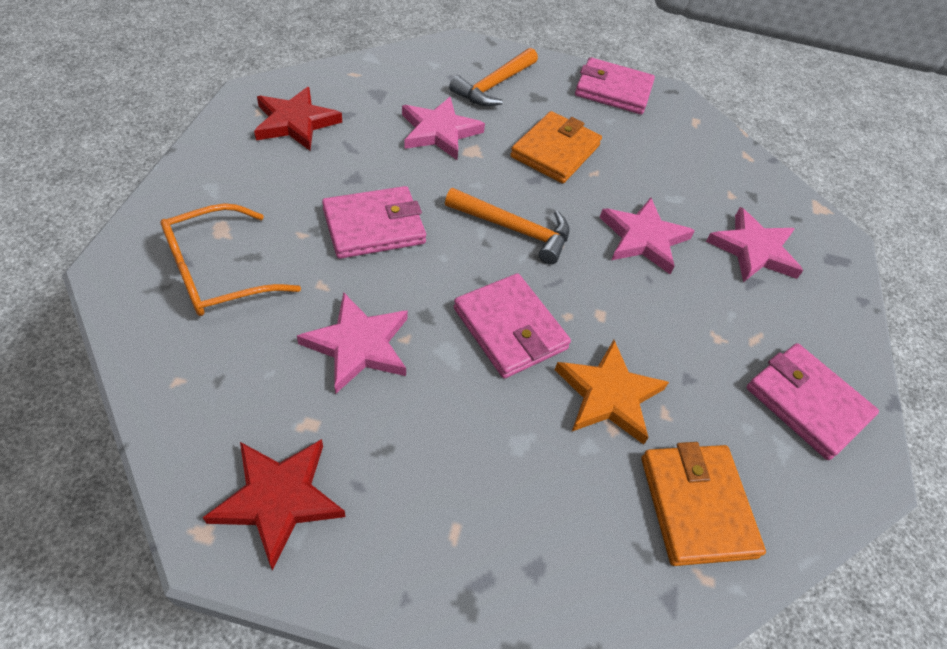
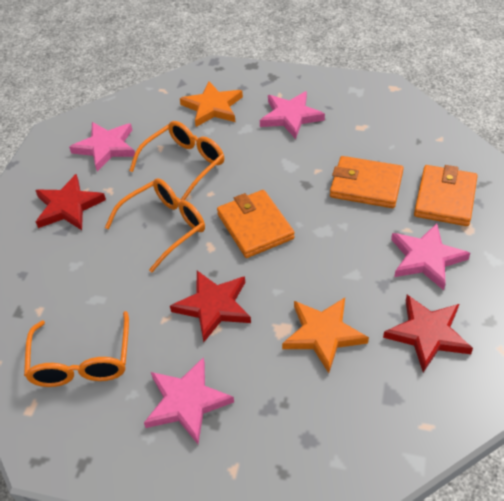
orange glasses: 1 -> 3
orange hammer: 2 -> 0
orange star: 1 -> 2
orange wallet: 2 -> 3
pink wallet: 4 -> 0
red star: 2 -> 3

